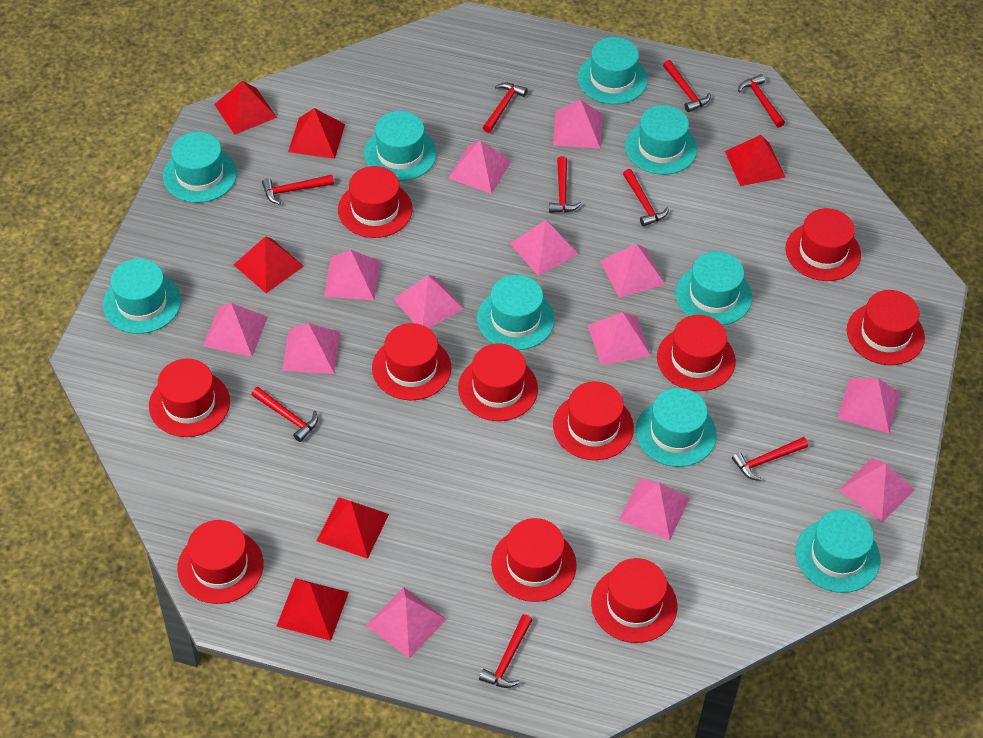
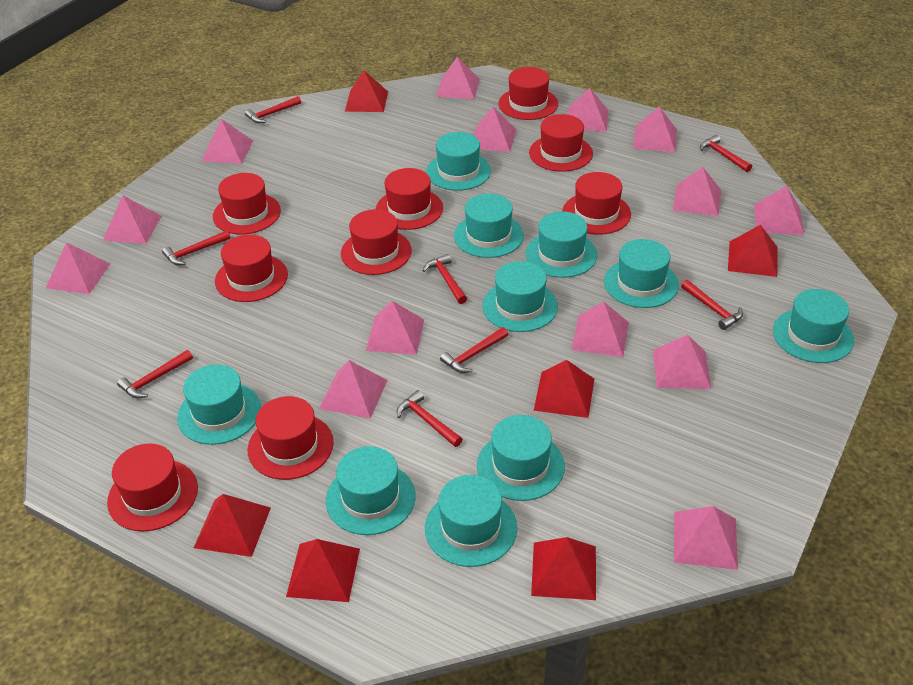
pink pyramid: 13 -> 14
red hammer: 9 -> 8
red hat: 11 -> 9
turquoise hat: 9 -> 10

